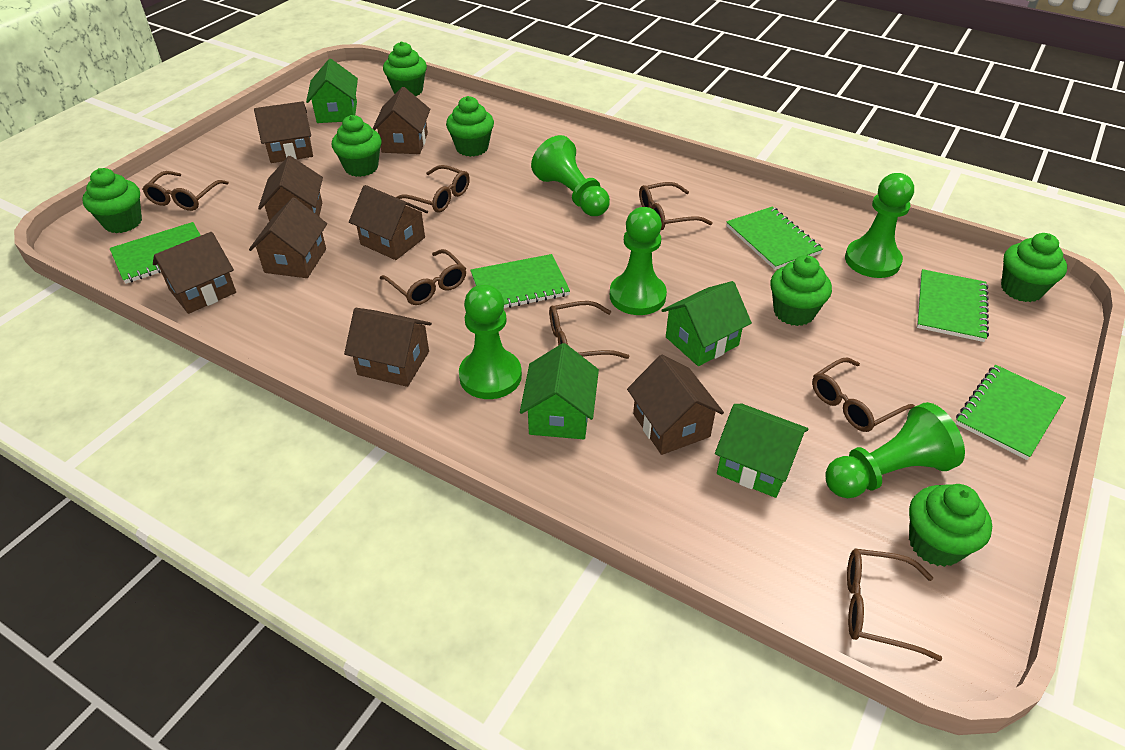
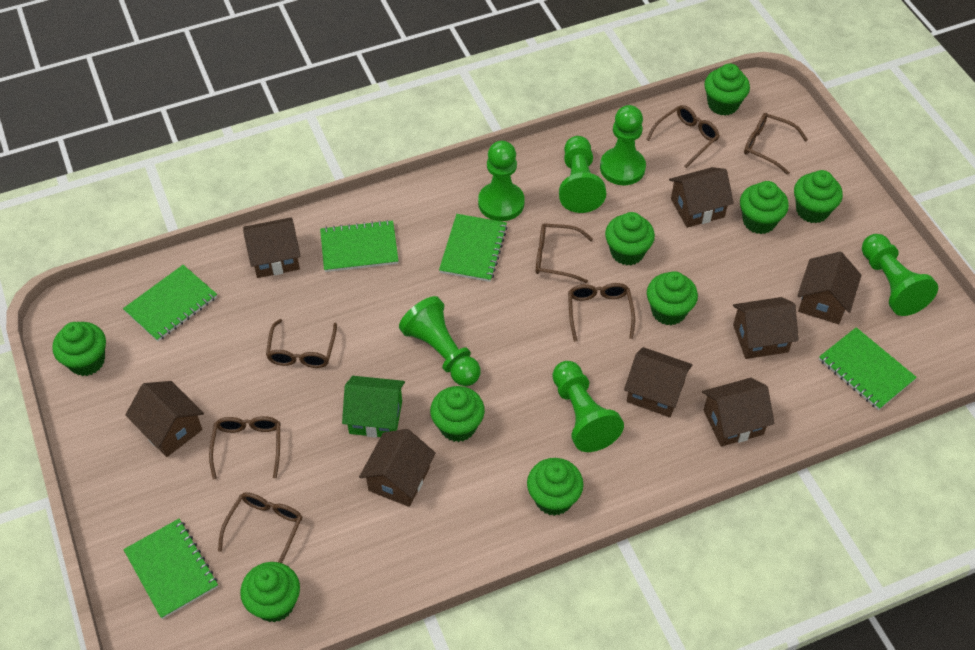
green cupcake: 7 -> 9
green house: 4 -> 1
green pawn: 5 -> 6

